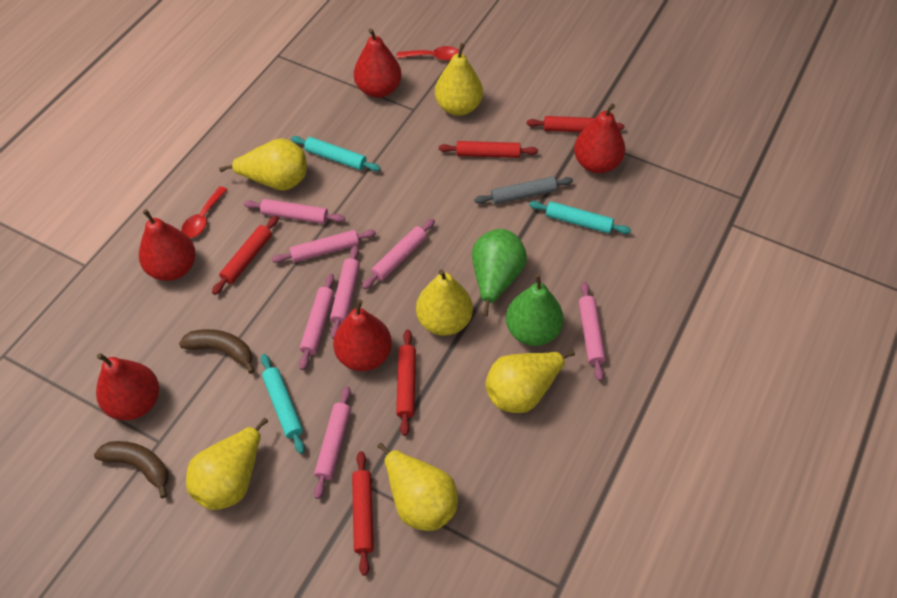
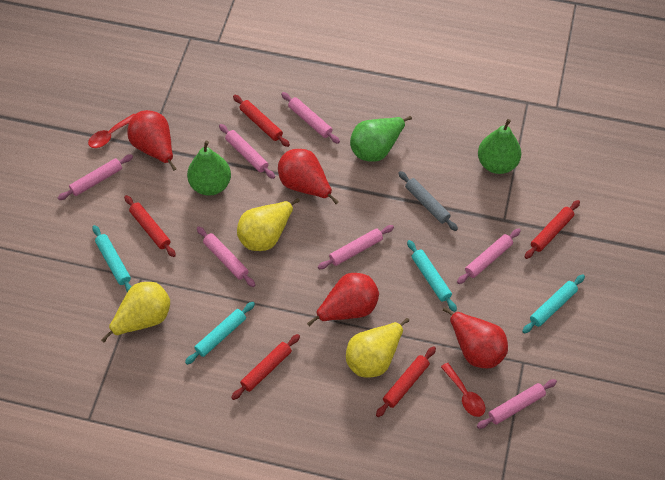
brown banana: 2 -> 0
green pear: 2 -> 3
red pear: 5 -> 4
turquoise rolling pin: 3 -> 4
yellow pear: 6 -> 3

